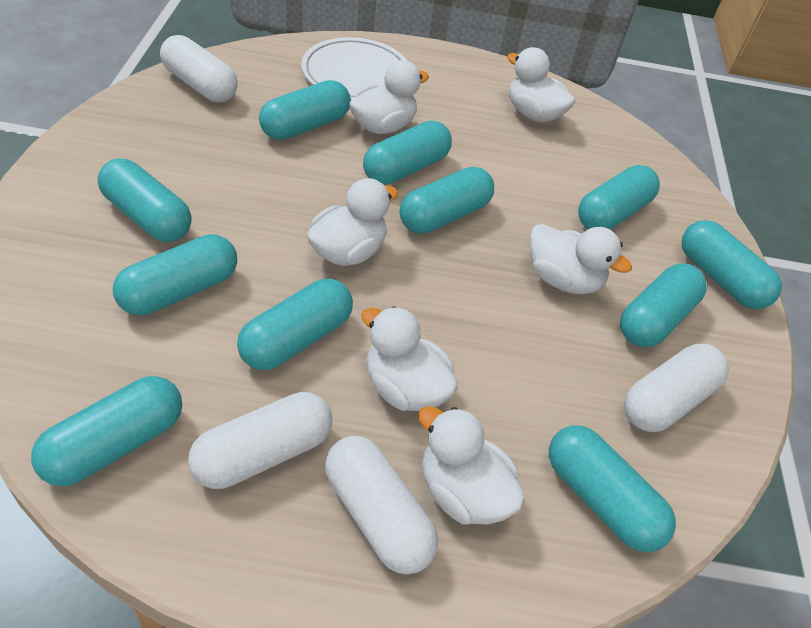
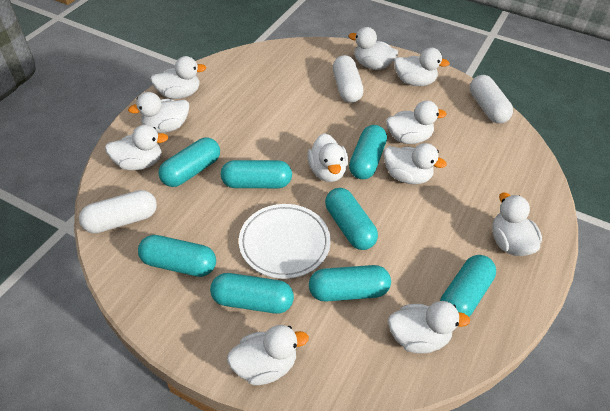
turquoise capsule: 11 -> 8
white capsule: 4 -> 3
white duck: 6 -> 11

